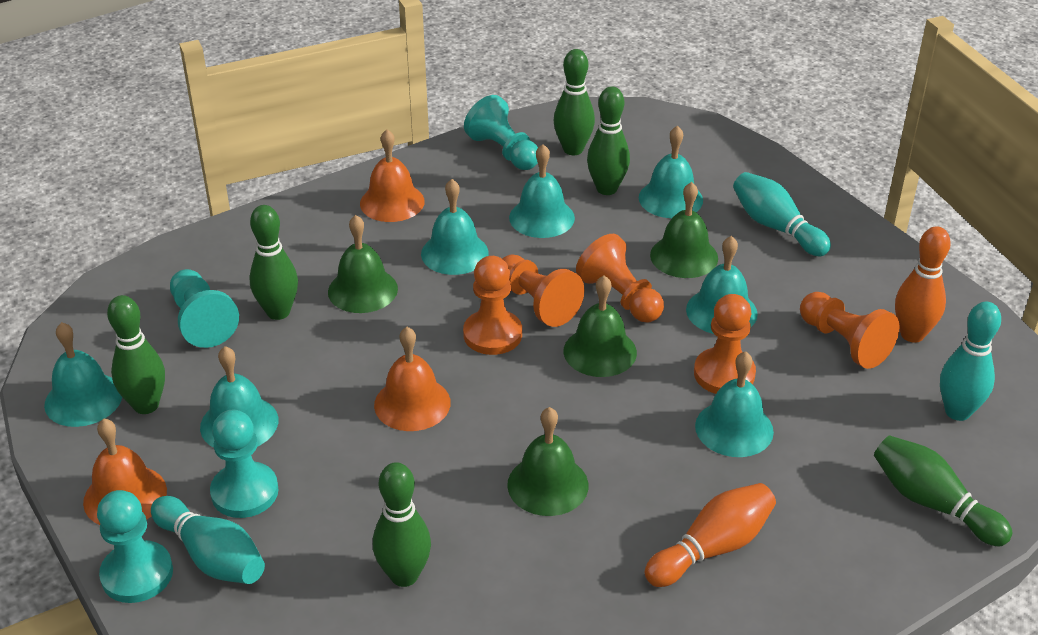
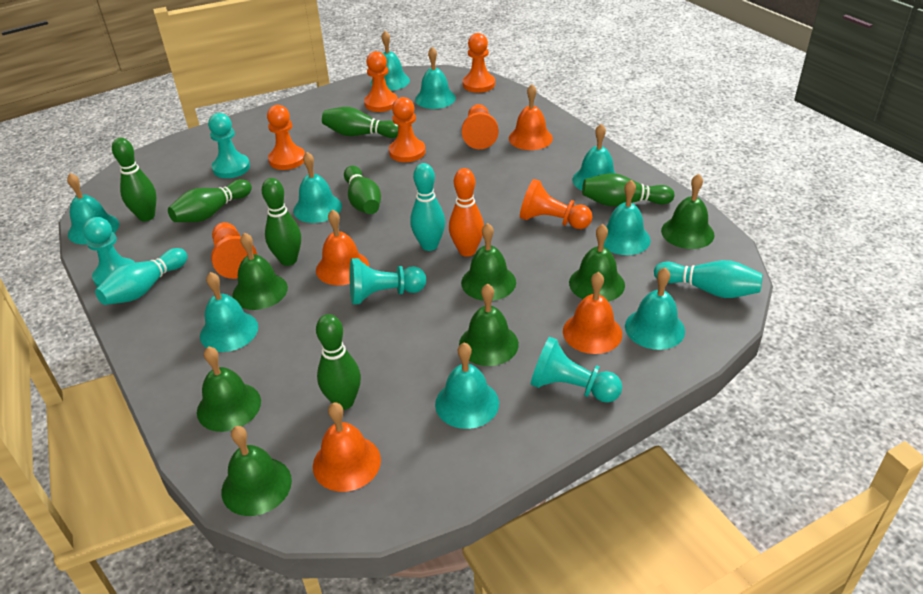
green bell: 4 -> 7
green bowling pin: 6 -> 7
orange bell: 3 -> 4
orange bowling pin: 2 -> 1
orange pawn: 5 -> 7
turquoise bell: 7 -> 9

